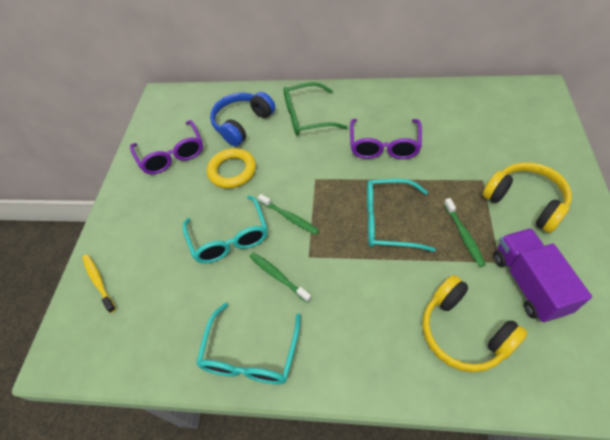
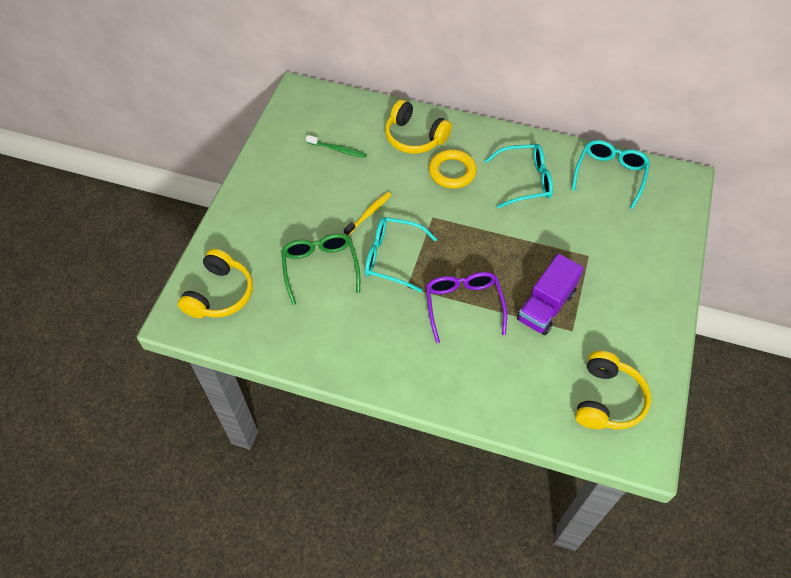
blue headphones: 1 -> 0
green toothbrush: 3 -> 1
purple glasses: 2 -> 1
yellow headphones: 2 -> 3

